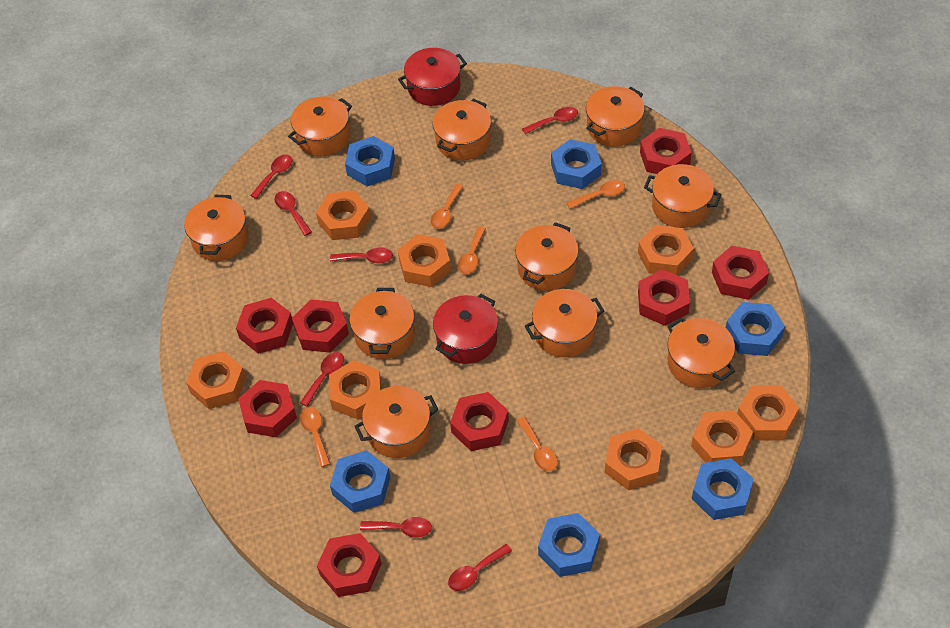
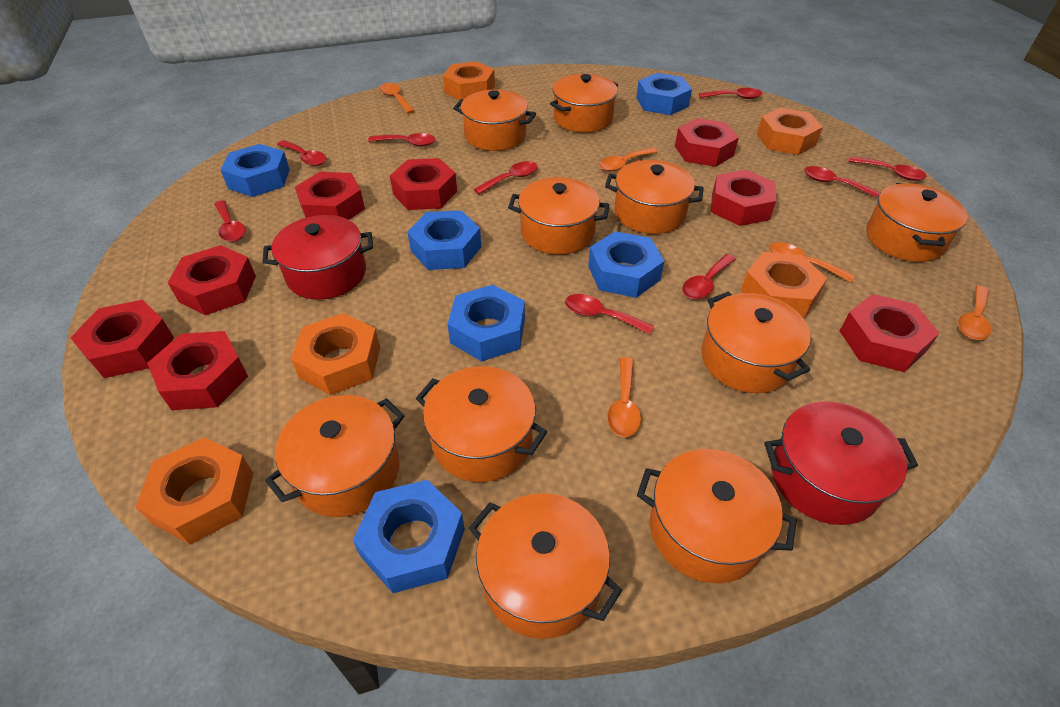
orange nut: 8 -> 5
red spoon: 7 -> 9

